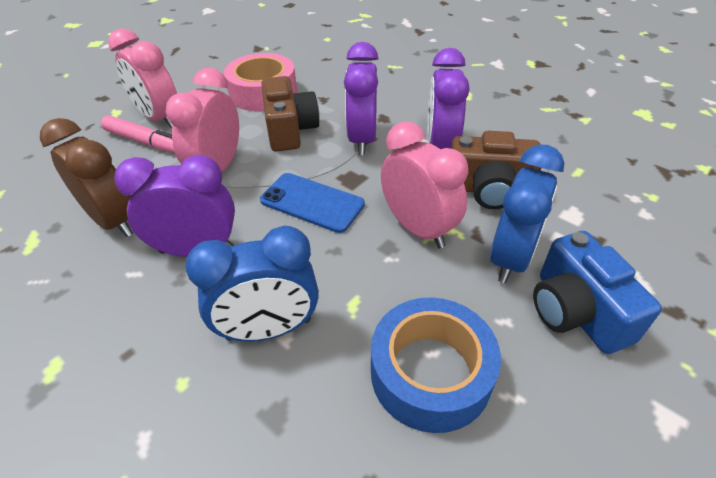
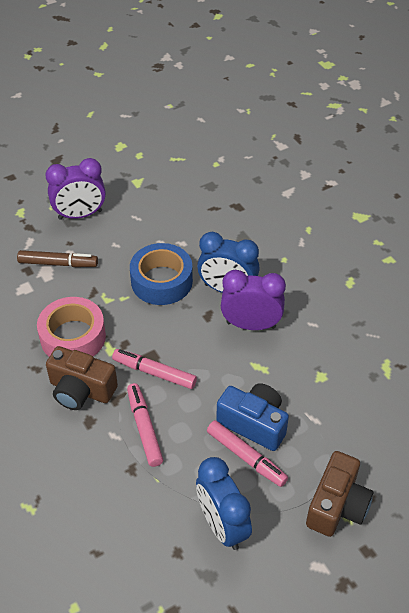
blue phone: 1 -> 0
brown clock: 1 -> 0
brown marker: 0 -> 1
pink clock: 3 -> 0
pink marker: 1 -> 3
purple clock: 3 -> 2

